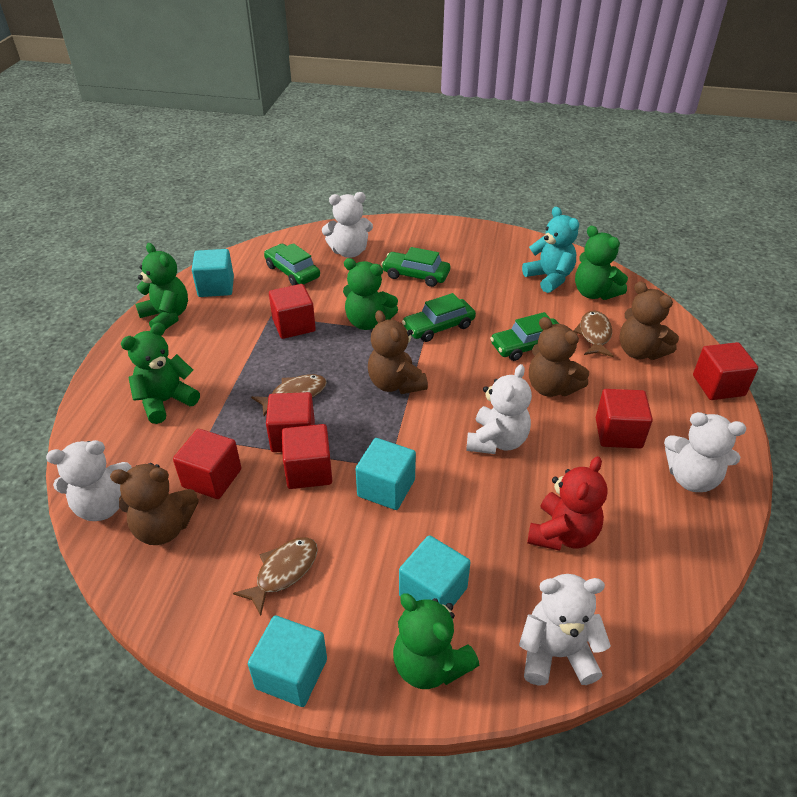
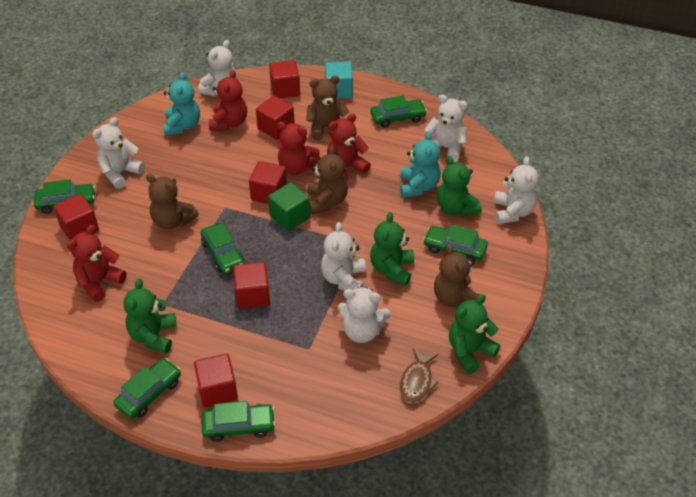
brown fish: 3 -> 1
green car: 4 -> 6
green cube: 0 -> 1
green teddy bear: 5 -> 4
red teddy bear: 1 -> 4
turquoise cube: 4 -> 1
turquoise teddy bear: 1 -> 2
white teddy bear: 5 -> 6

